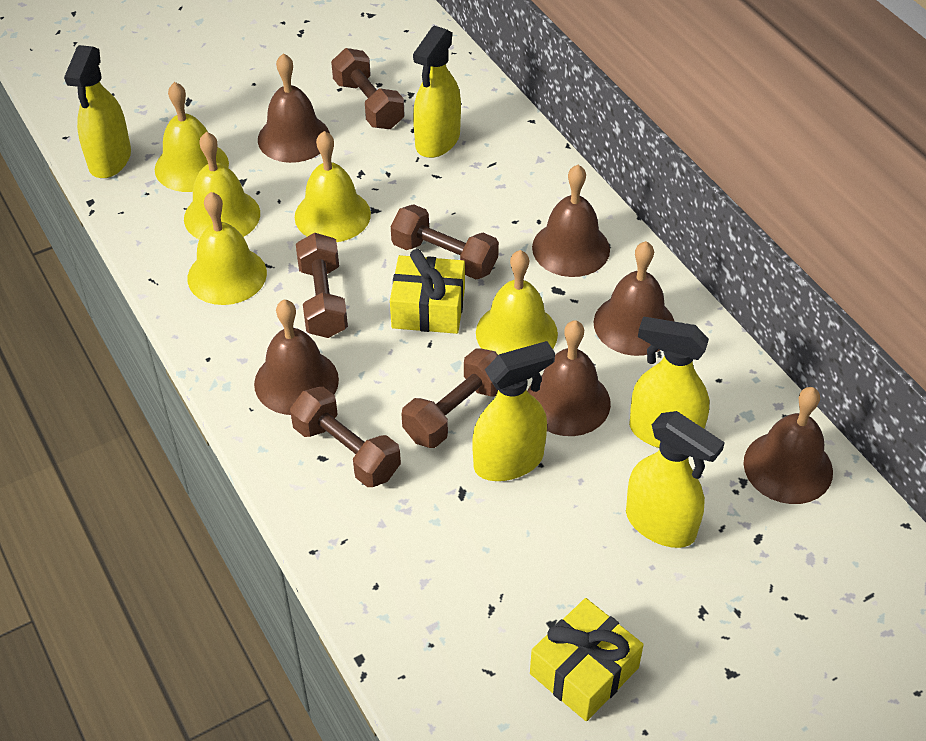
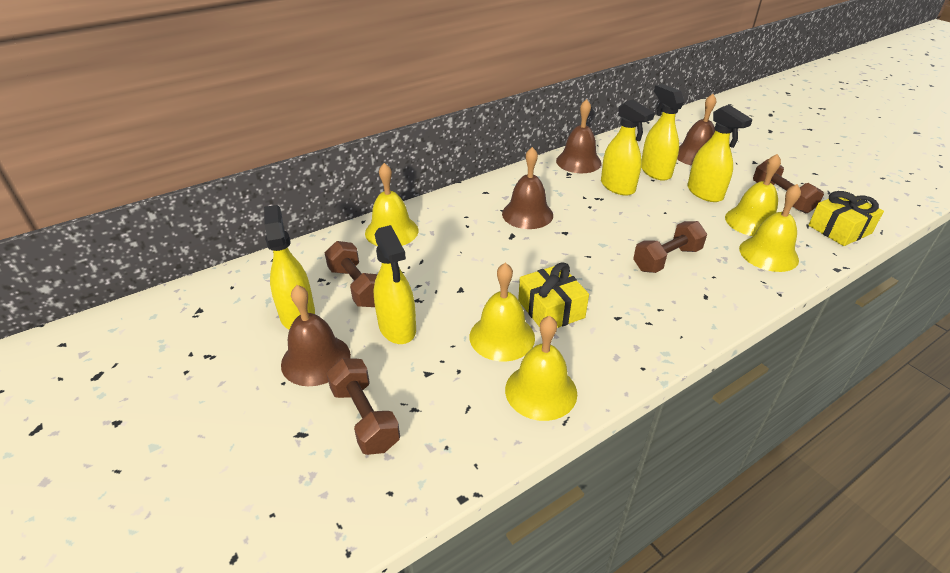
brown bell: 6 -> 4
brown dumbbell: 5 -> 4

